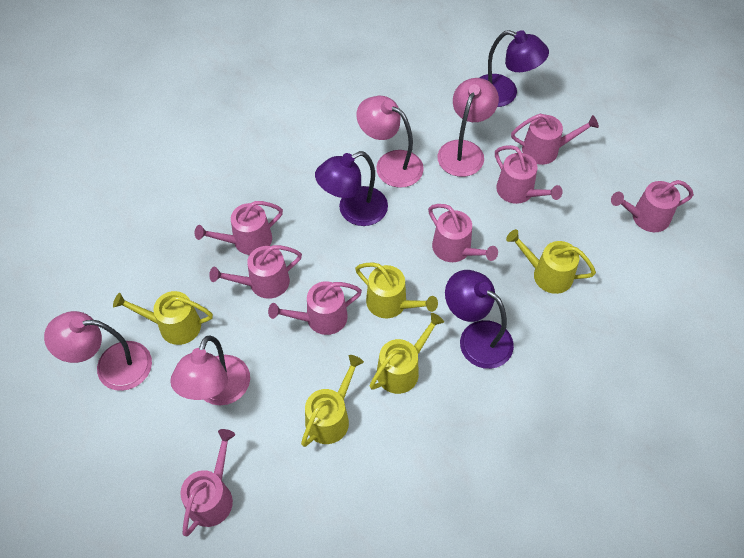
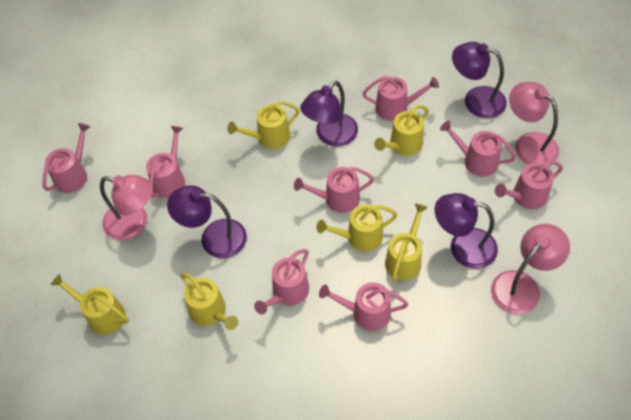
pink lamp: 4 -> 3
purple lamp: 3 -> 4
yellow watering can: 5 -> 6

